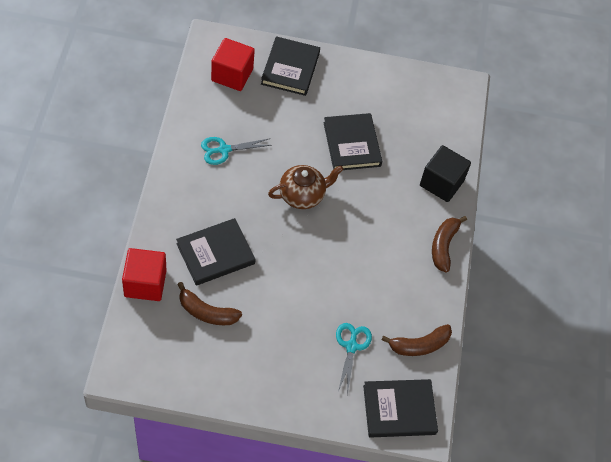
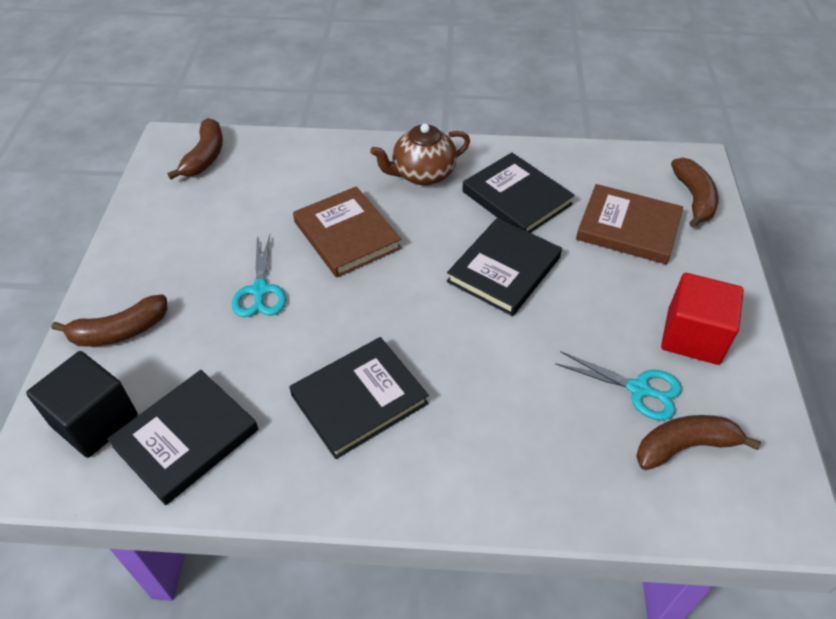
brown banana: 3 -> 4
brown book: 0 -> 2
red cube: 2 -> 1

